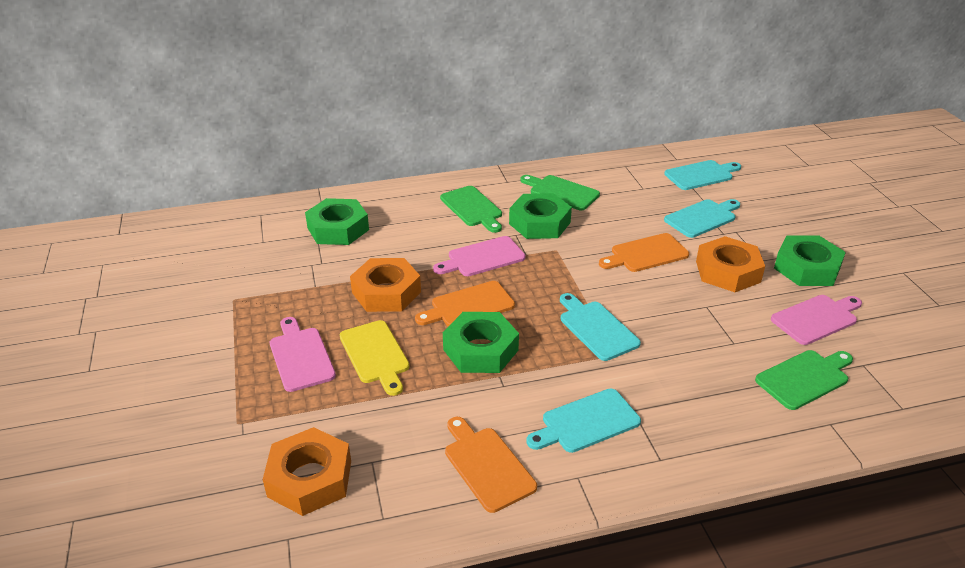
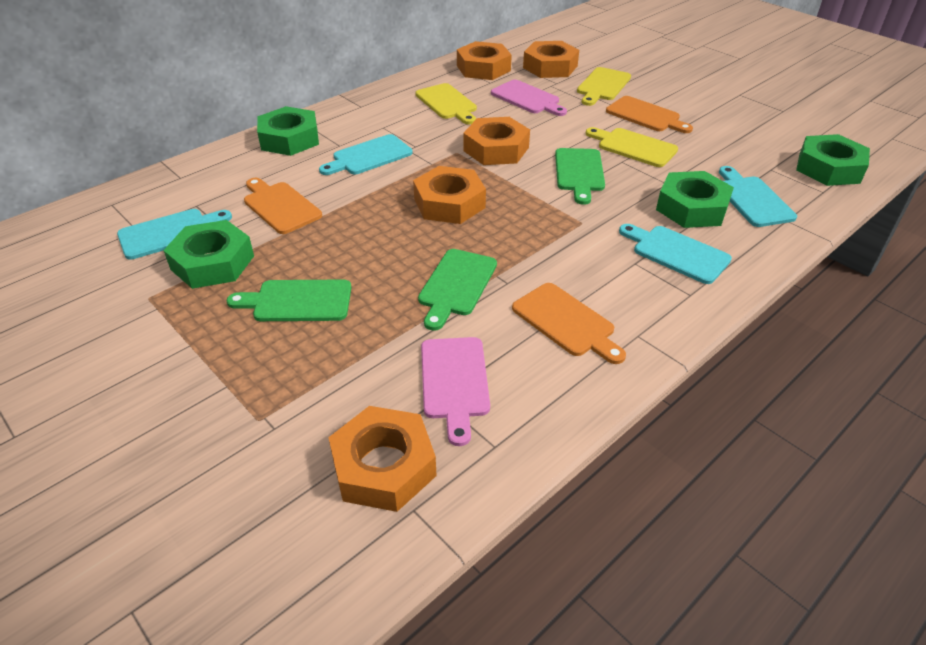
orange nut: 3 -> 5
pink cutting board: 3 -> 2
yellow cutting board: 1 -> 3

